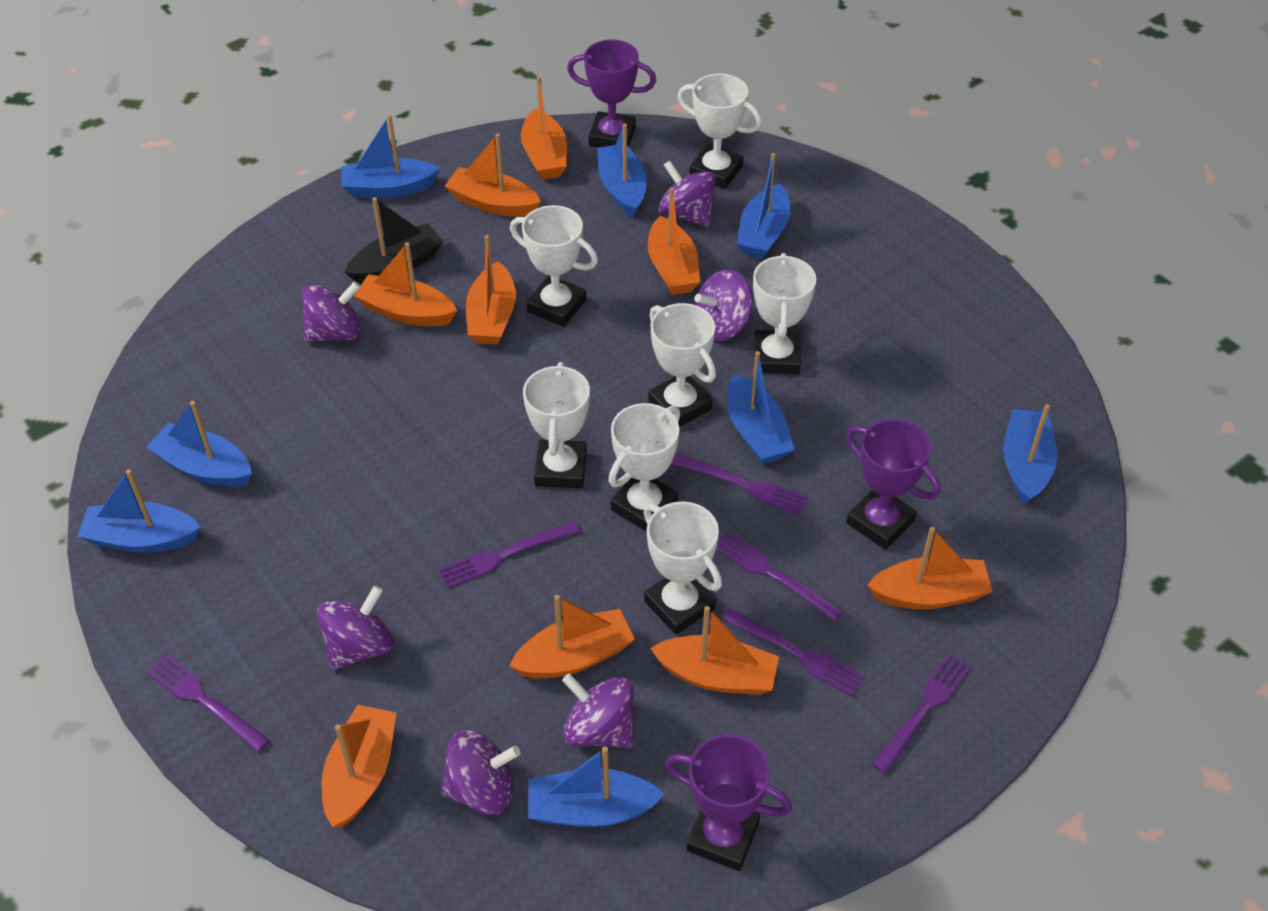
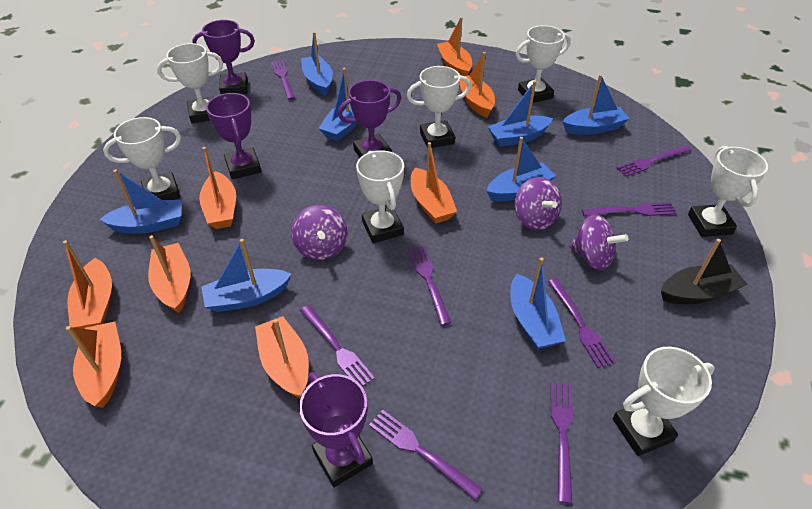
orange boat: 9 -> 8
purple fork: 6 -> 8
purple spinning top: 6 -> 3
purple trophy: 3 -> 4

